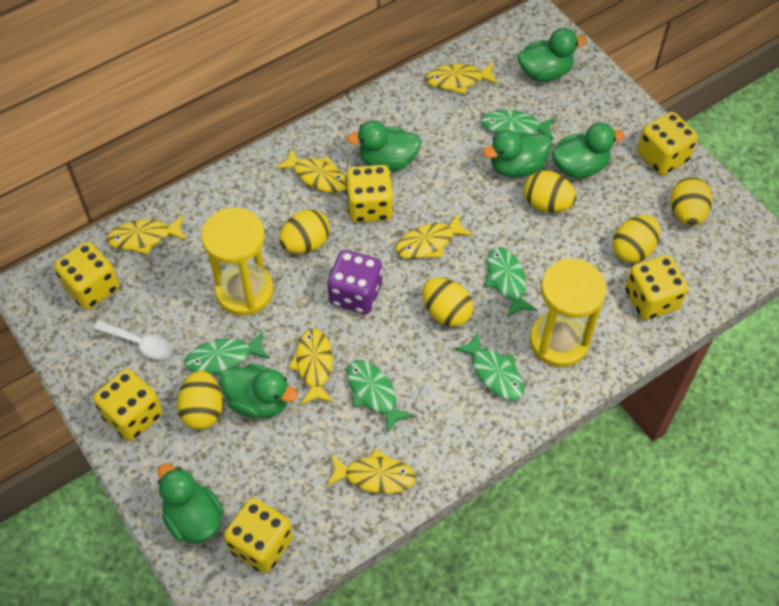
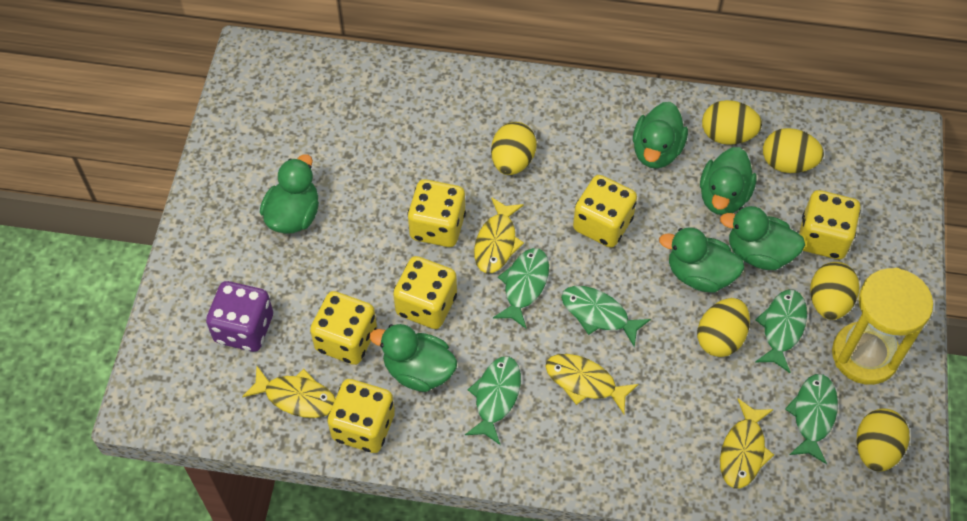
white spoon: 1 -> 0
yellow fish: 6 -> 4
yellow hourglass: 2 -> 1

